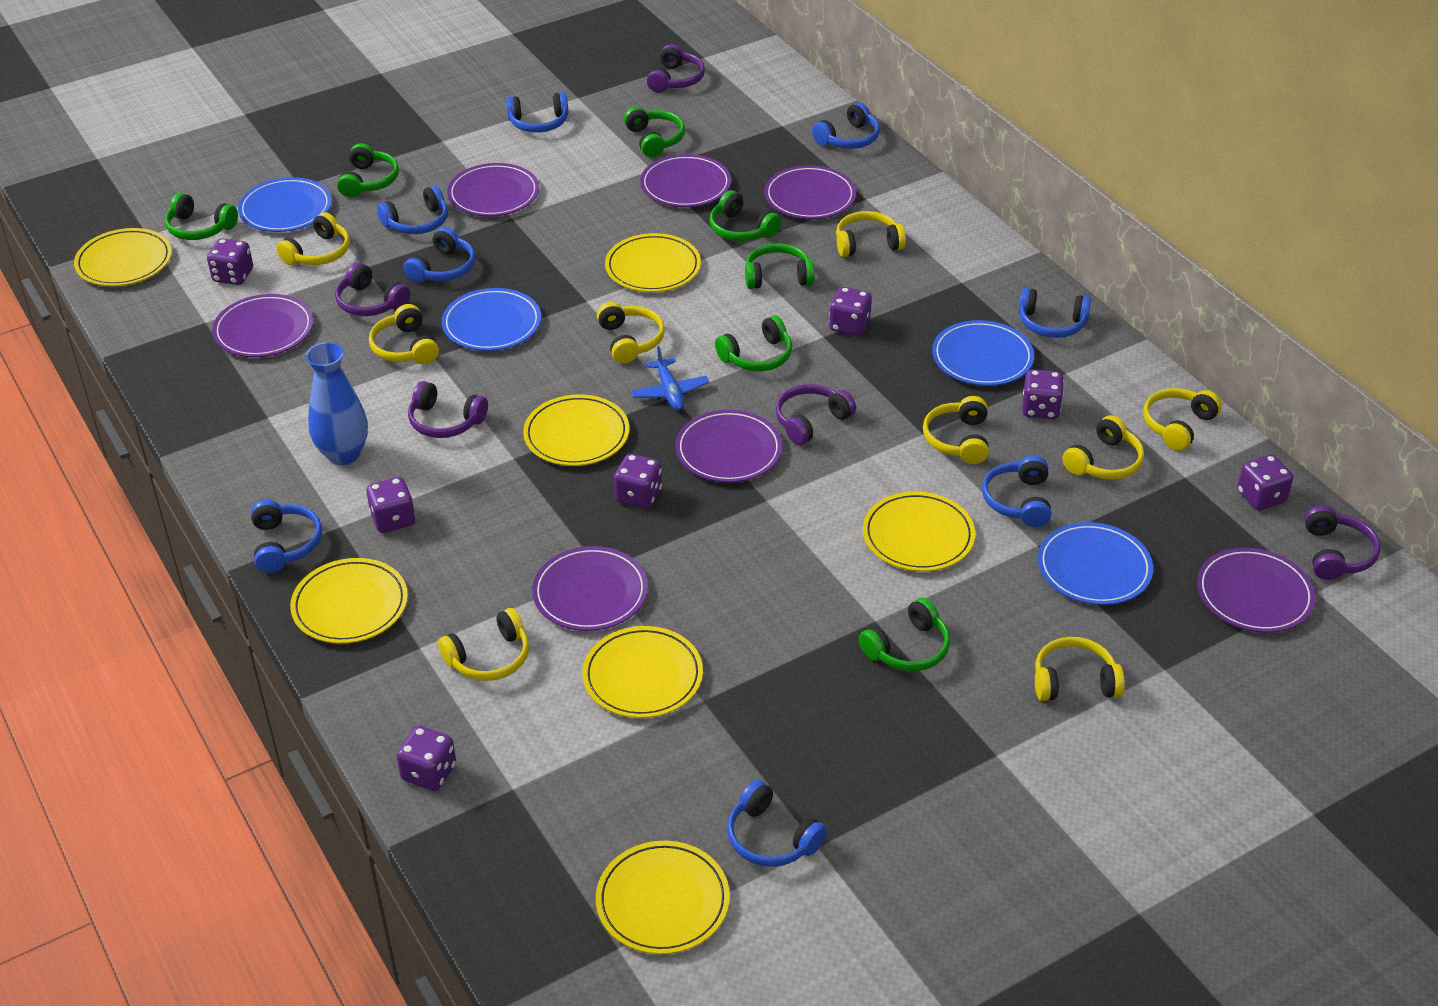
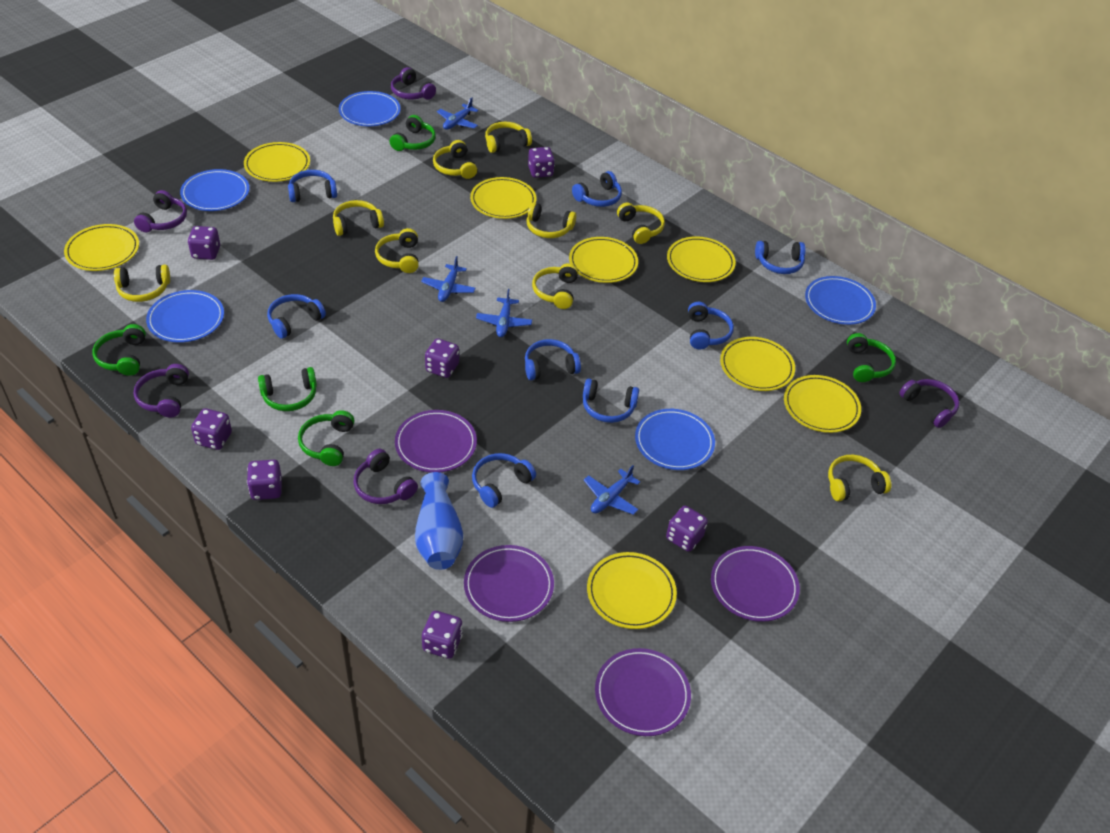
blue plane: 1 -> 4
blue plate: 4 -> 5
green headphones: 7 -> 5
purple plate: 7 -> 4
yellow plate: 7 -> 8

